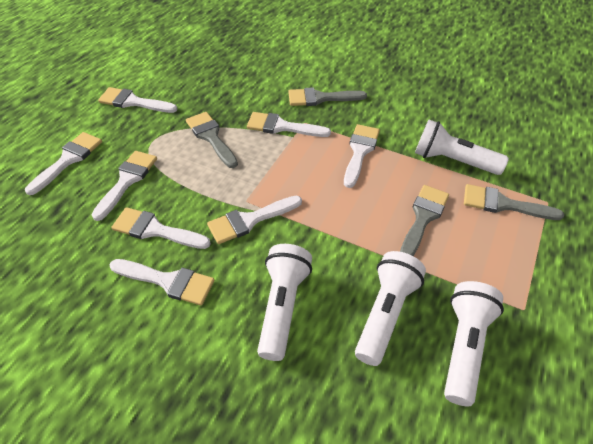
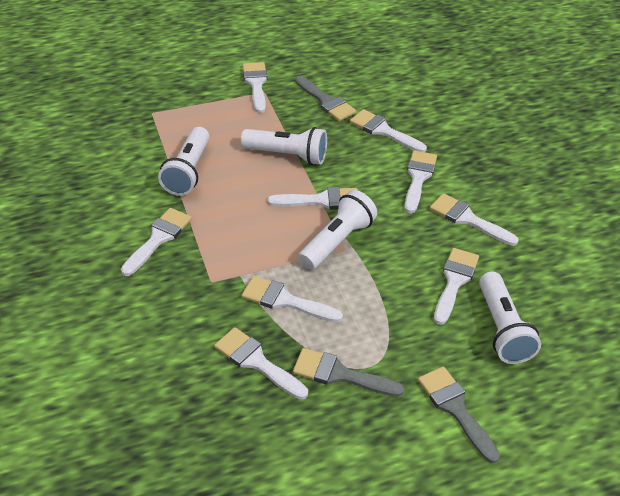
grey brush: 4 -> 3
white brush: 8 -> 9

